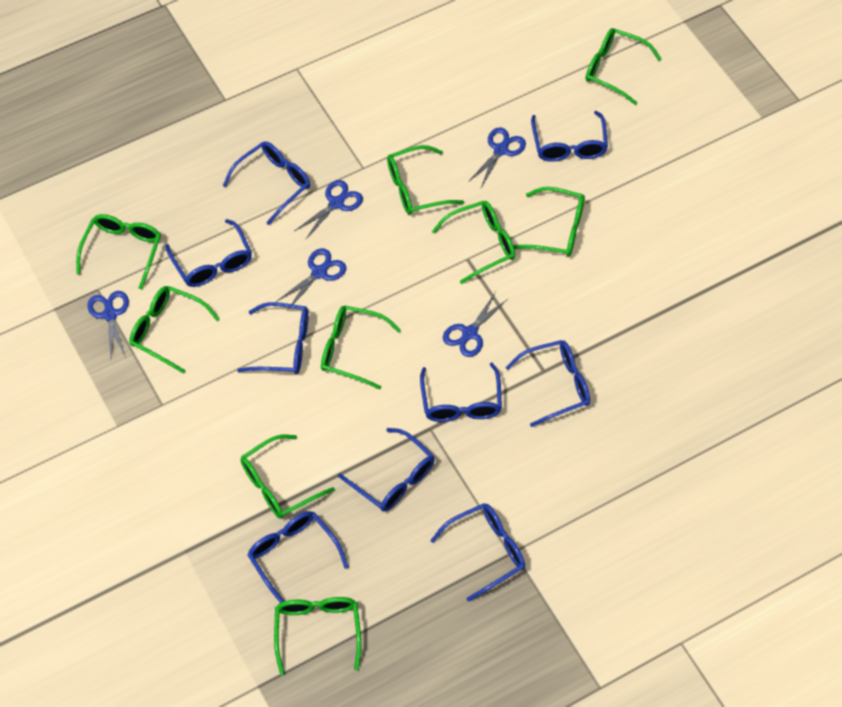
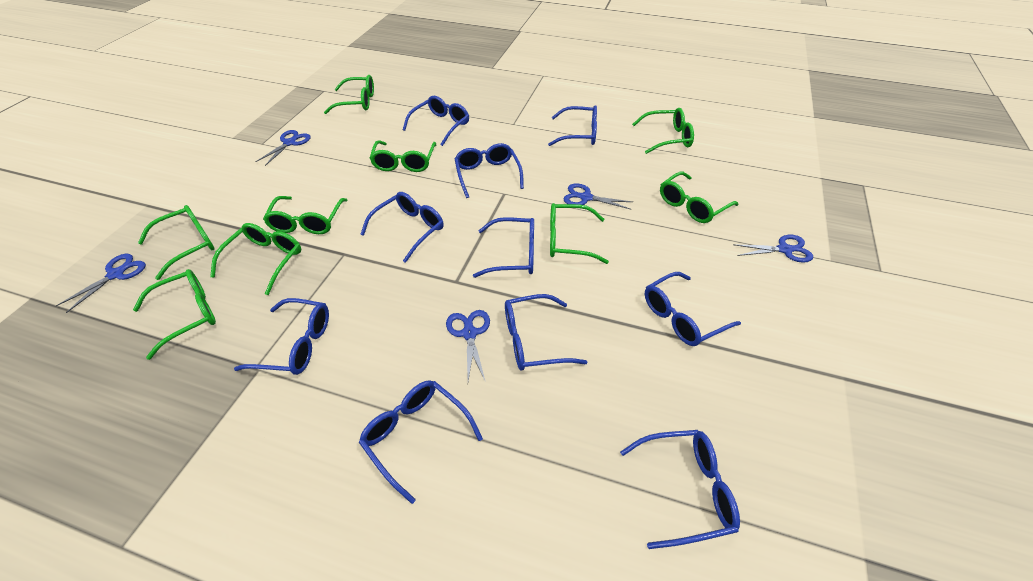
blue glasses: 9 -> 10

